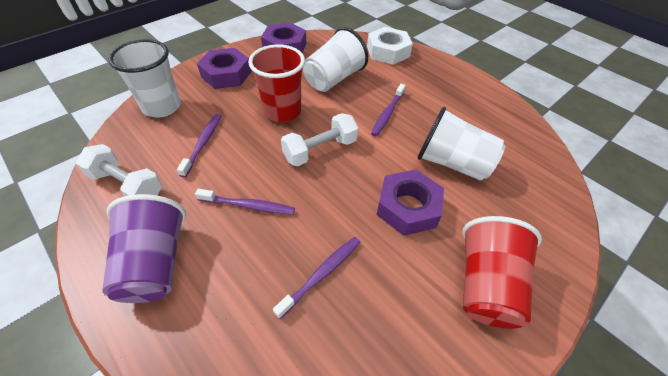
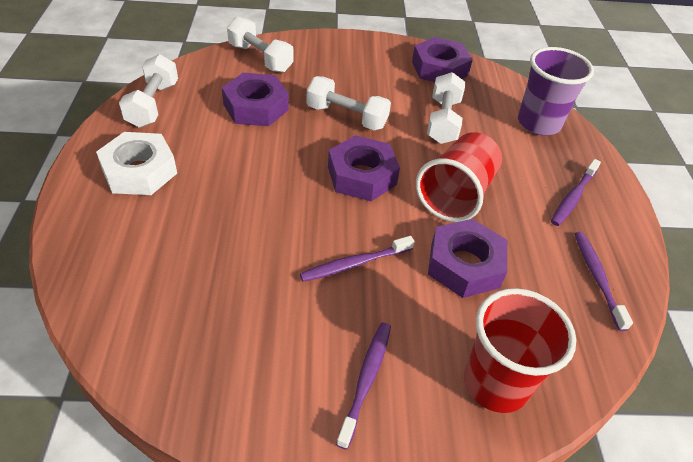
purple nut: 3 -> 4
white cup: 3 -> 0
white dumbbell: 2 -> 4

